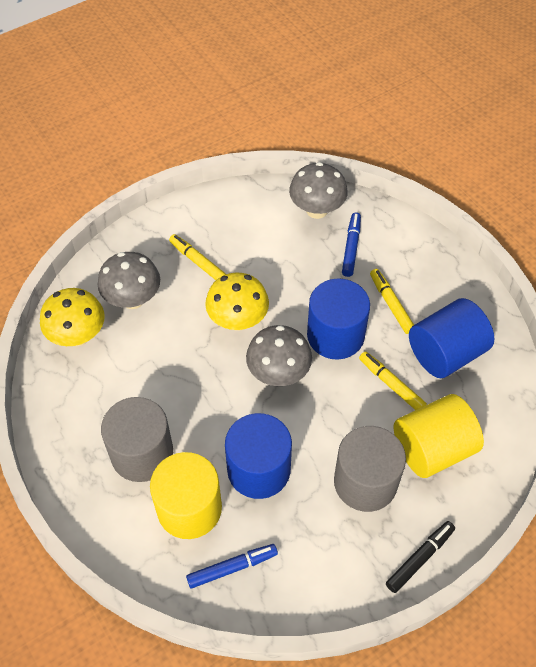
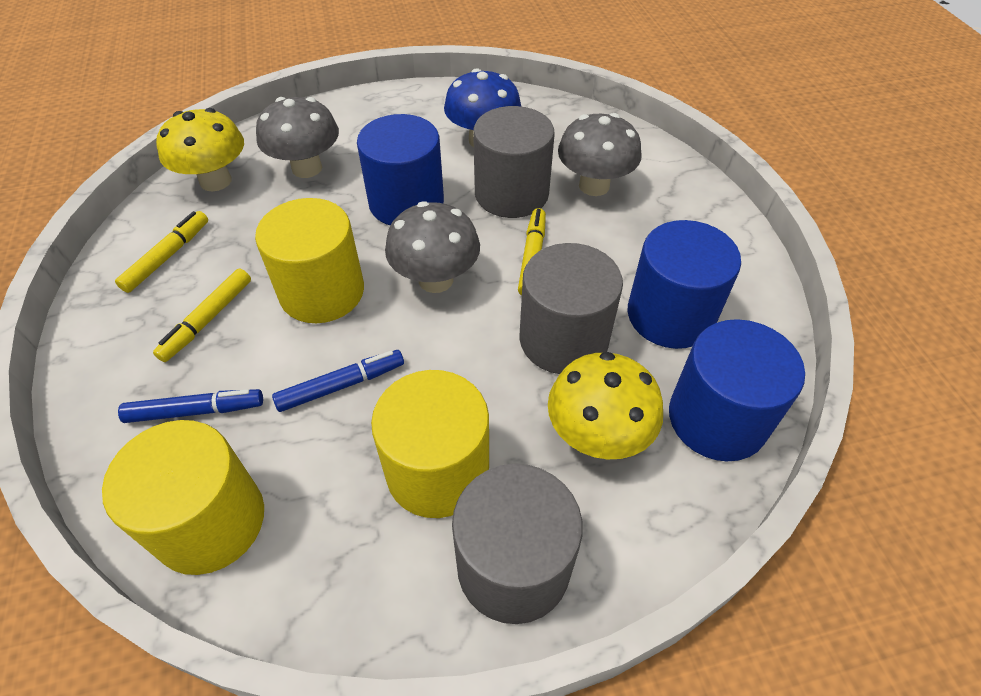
black marker: 1 -> 0
blue mushroom: 0 -> 1
grey cylinder: 2 -> 3
yellow cylinder: 2 -> 3

